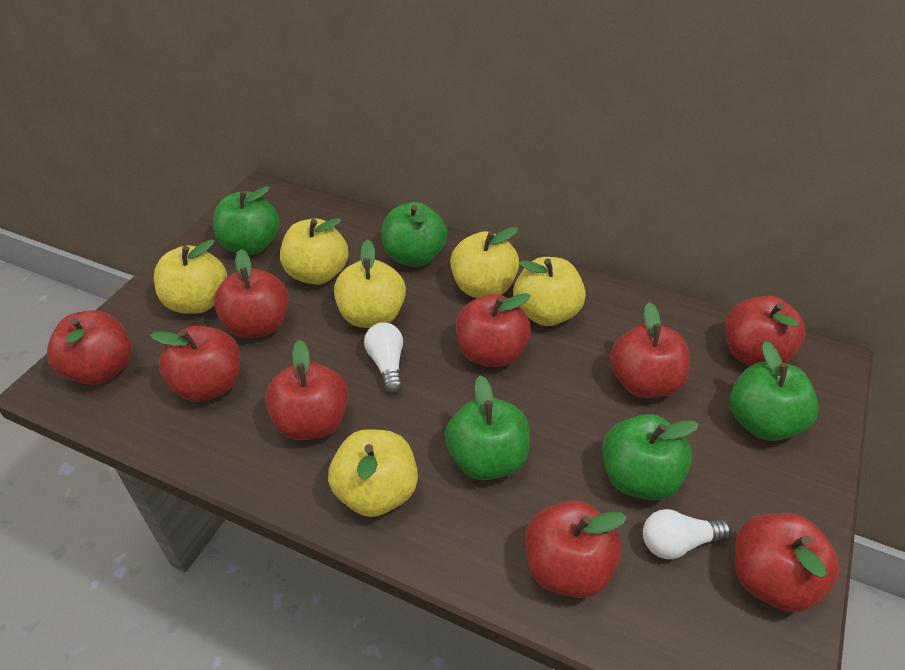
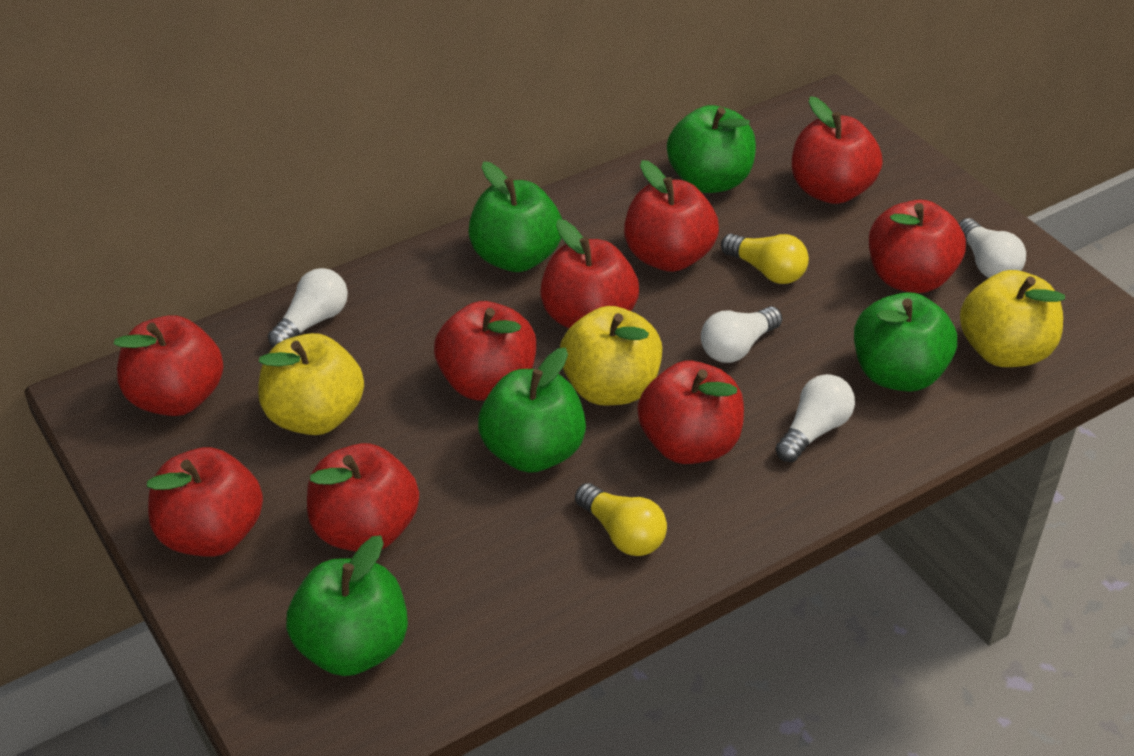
white light bulb: 2 -> 4
yellow apple: 6 -> 3
yellow light bulb: 0 -> 2

